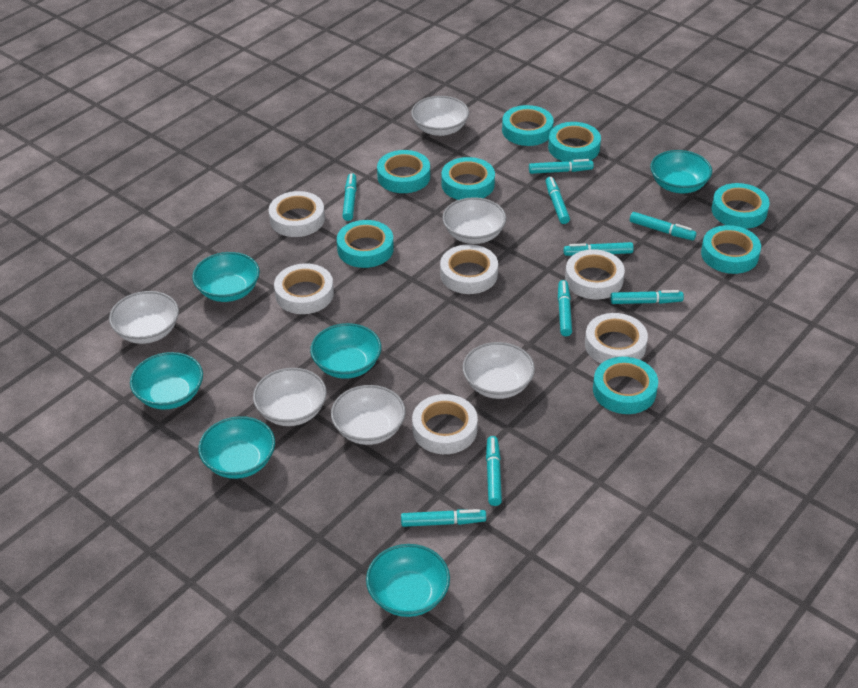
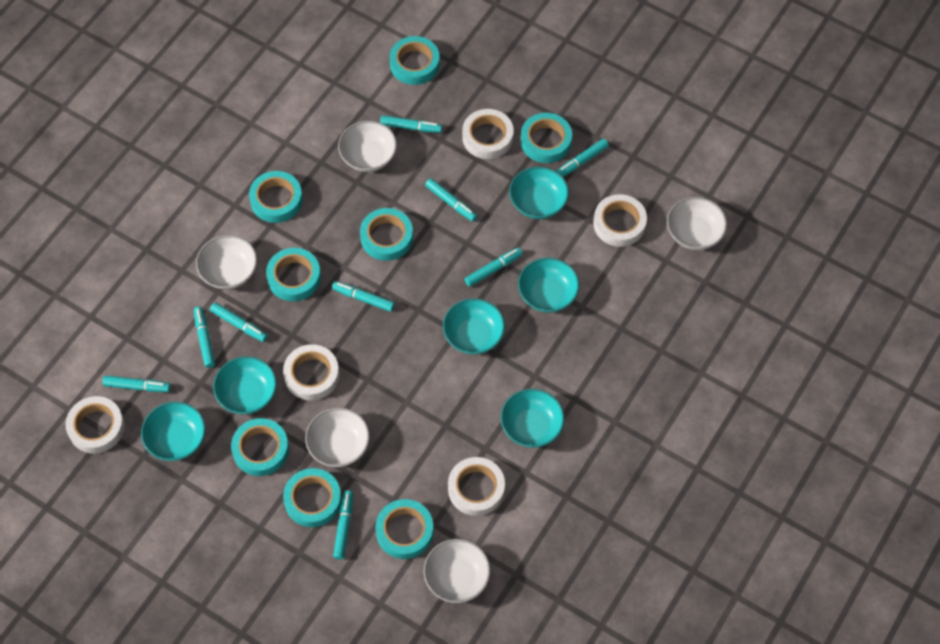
white bowl: 6 -> 5
white tape: 6 -> 5

